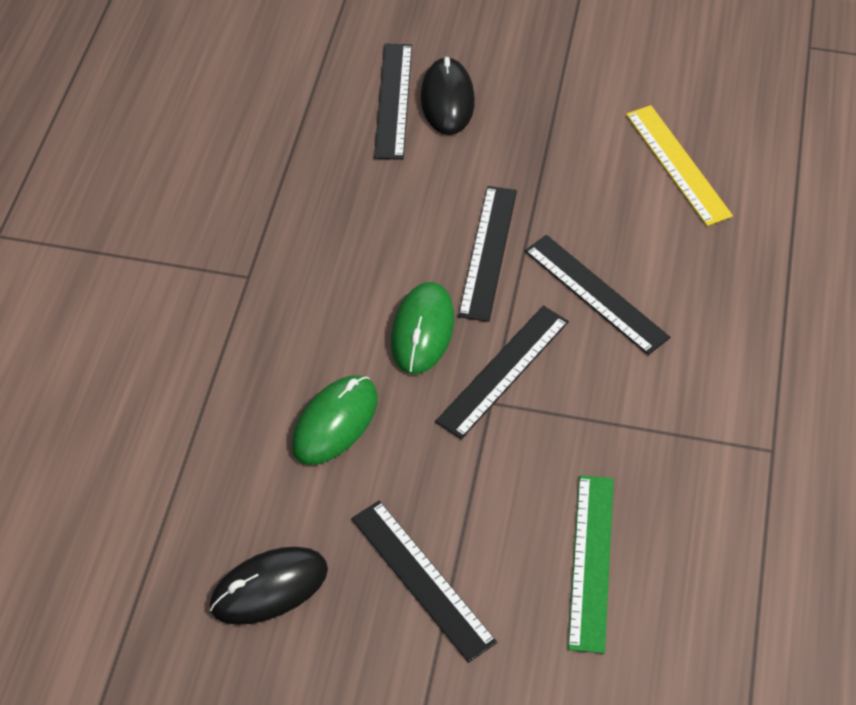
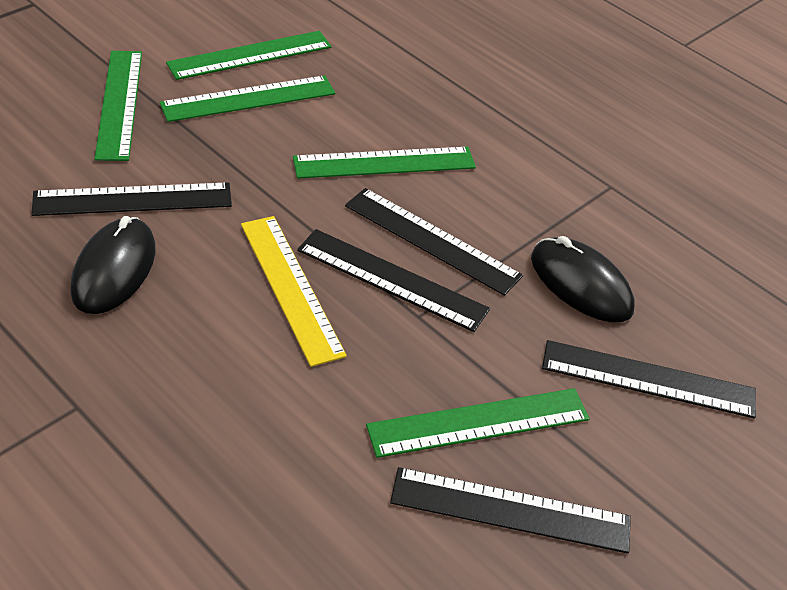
green mouse: 2 -> 0
green ruler: 1 -> 5

